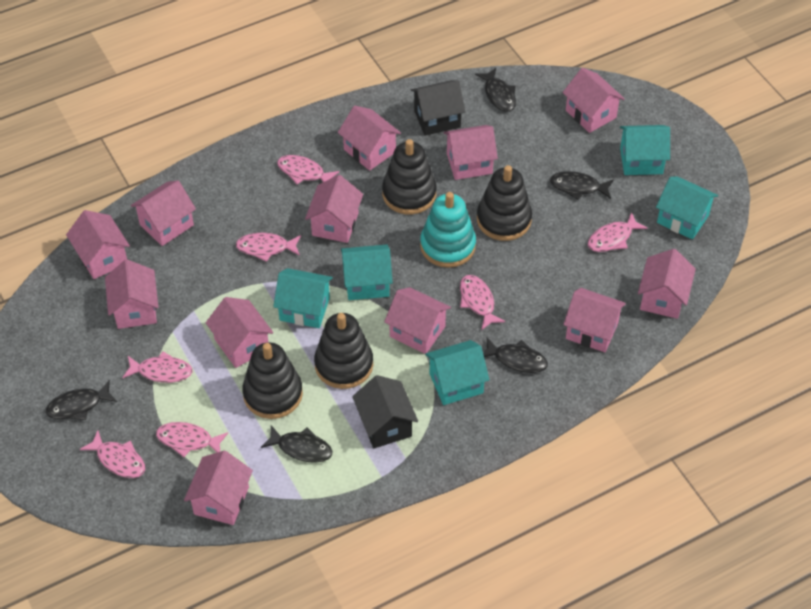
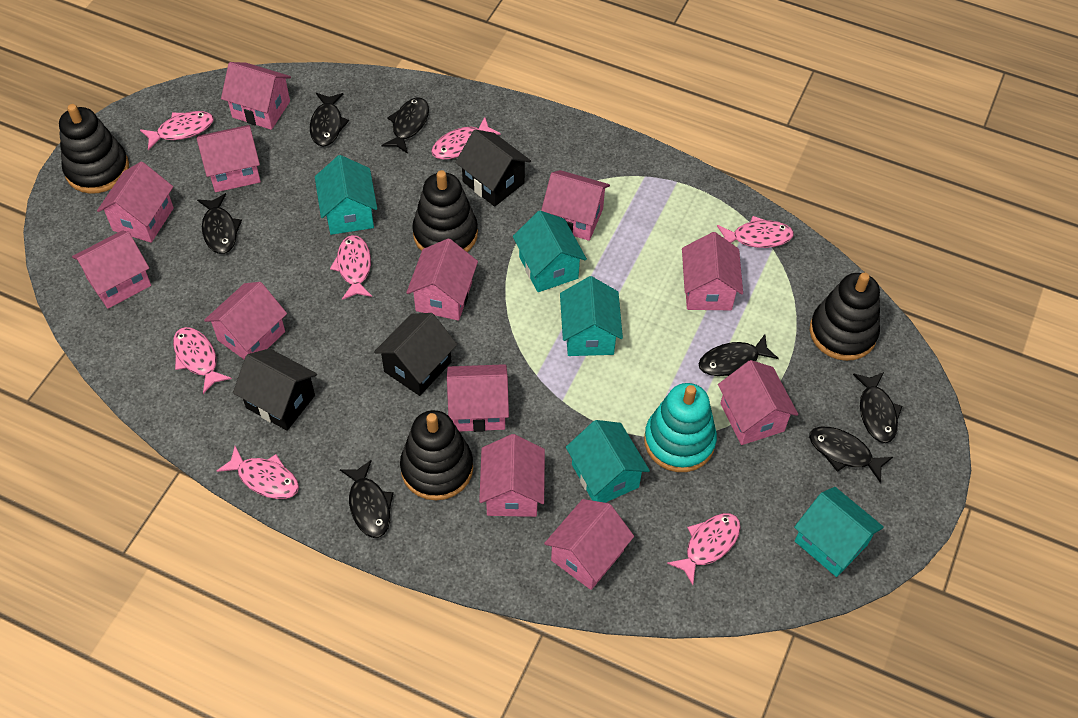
black fish: 5 -> 7
black house: 2 -> 3

